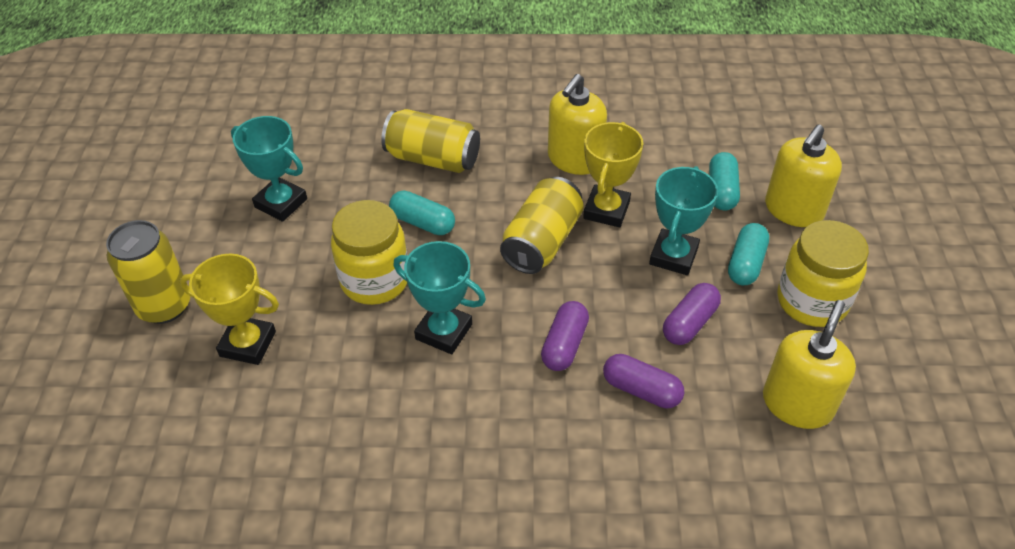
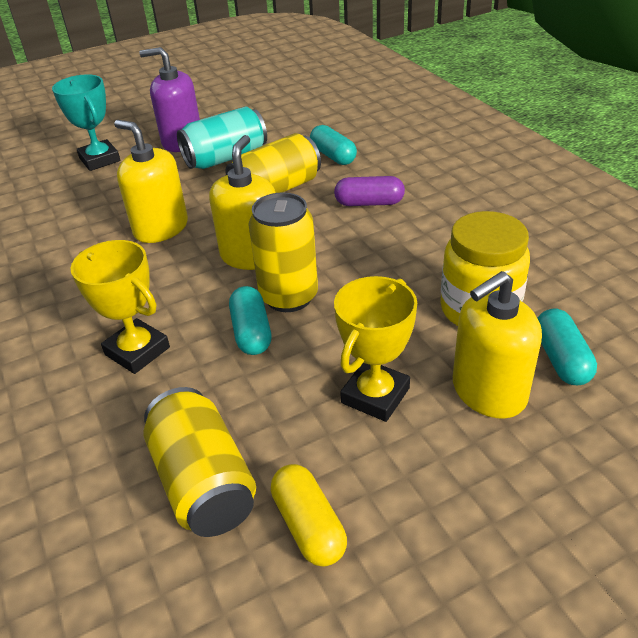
purple capsule: 3 -> 1
purple soap dispenser: 0 -> 1
turquoise can: 0 -> 1
turquoise trophy: 3 -> 1
yellow capsule: 0 -> 1
yellow jar: 2 -> 1

